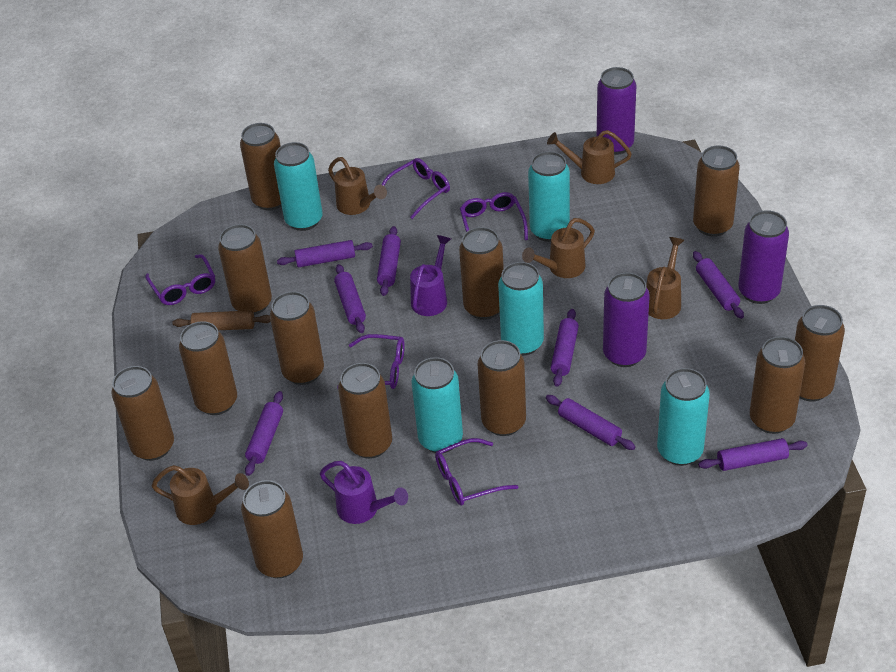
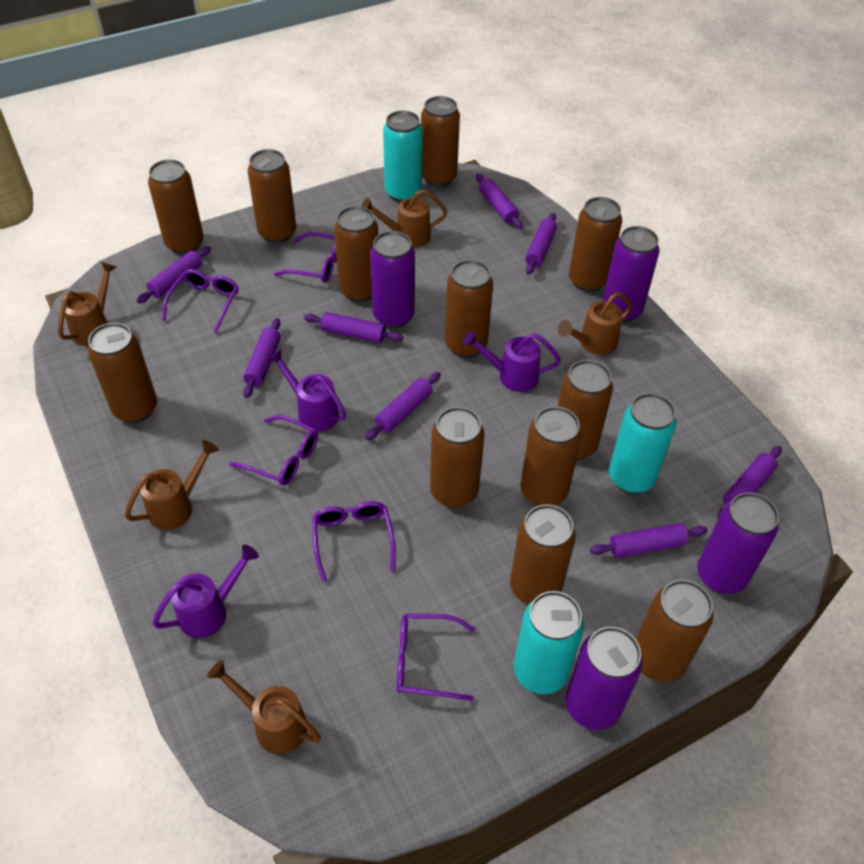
brown rolling pin: 1 -> 0
purple can: 3 -> 4
purple watering can: 2 -> 3
turquoise can: 5 -> 3

